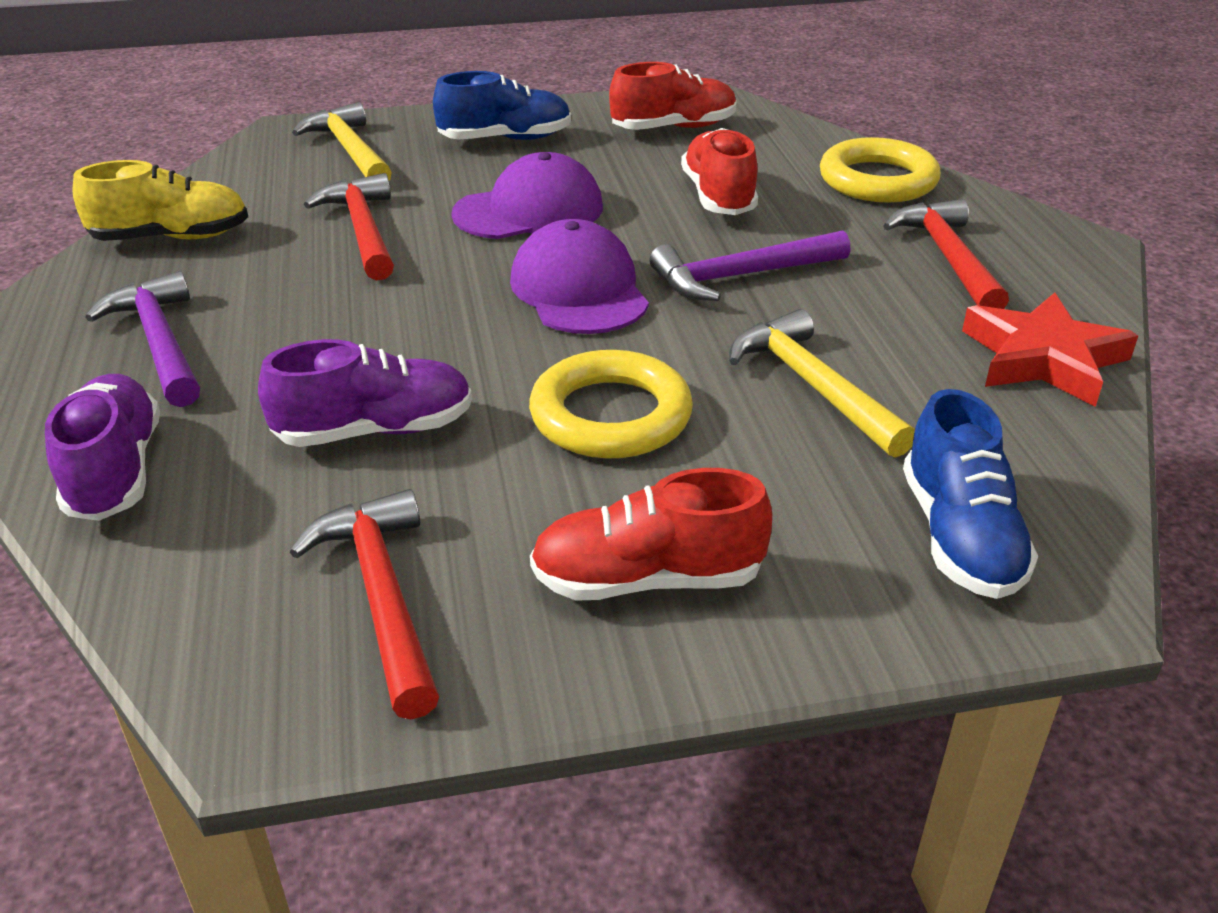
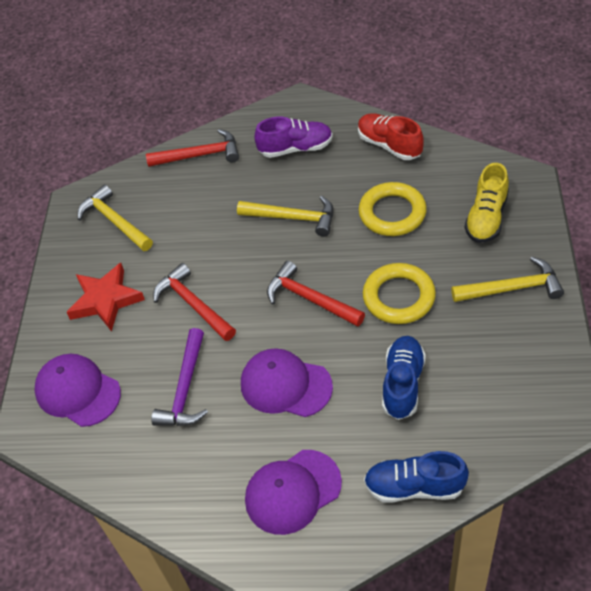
purple cap: 2 -> 3
purple hammer: 2 -> 1
purple shoe: 2 -> 1
red shoe: 3 -> 1
yellow hammer: 2 -> 3

